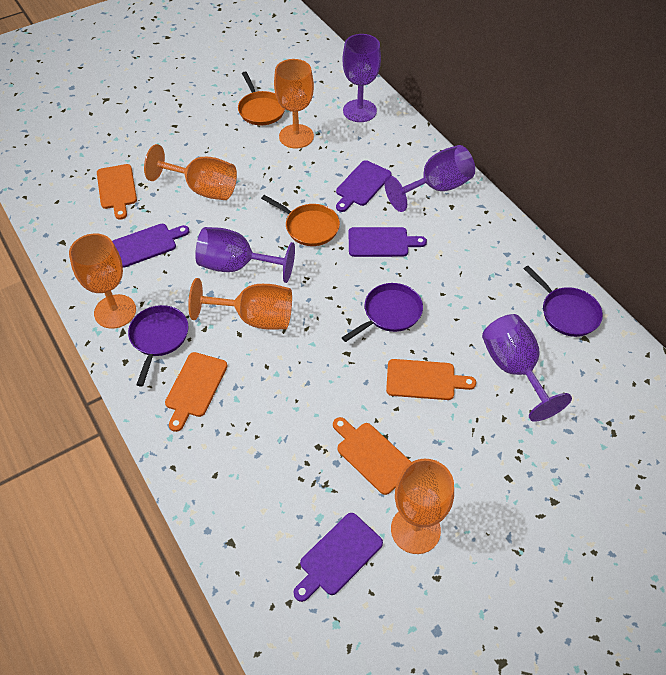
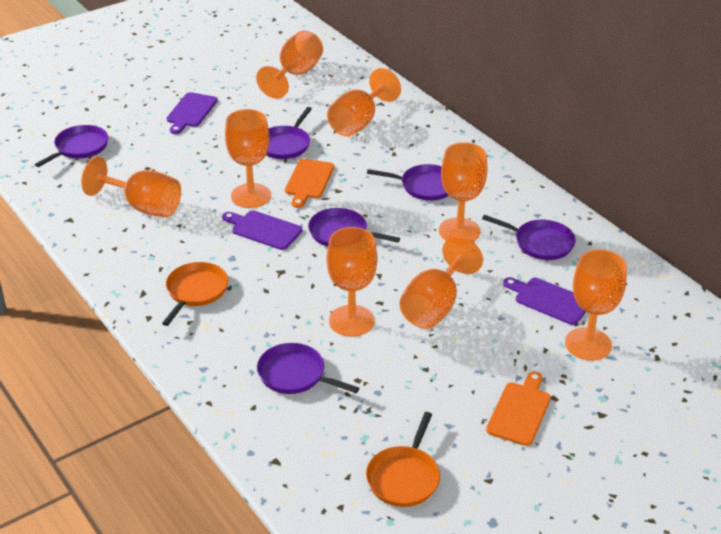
orange cutting board: 4 -> 2
orange goblet: 5 -> 8
purple cutting board: 4 -> 3
purple goblet: 4 -> 0
purple pan: 3 -> 6

